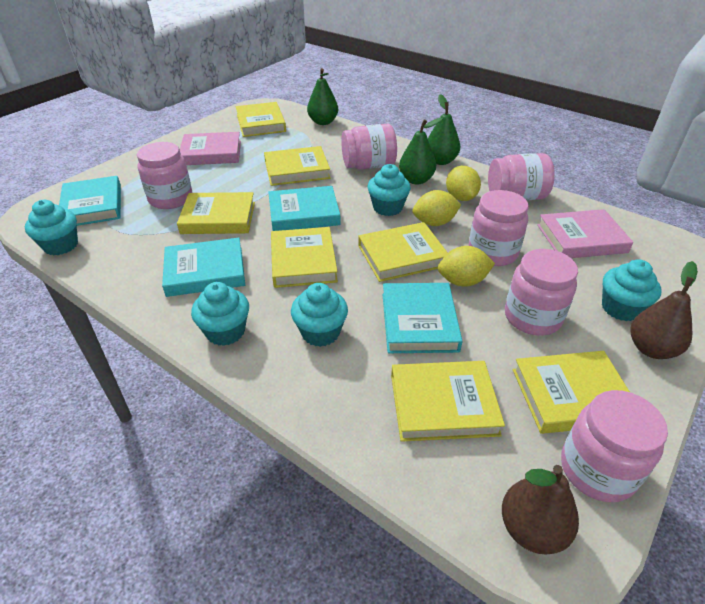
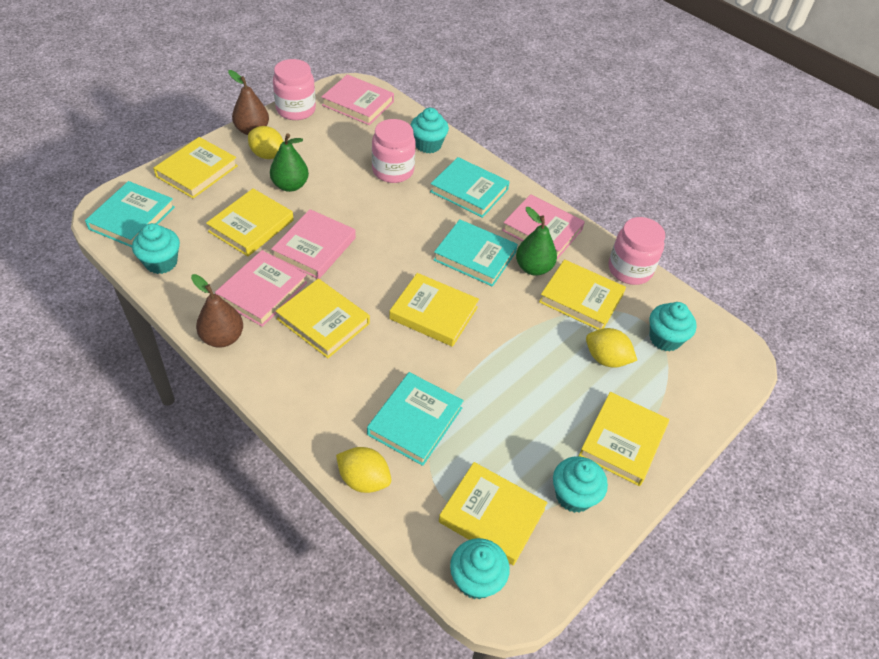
green pear: 3 -> 2
pink book: 2 -> 4
pink jar: 6 -> 3

